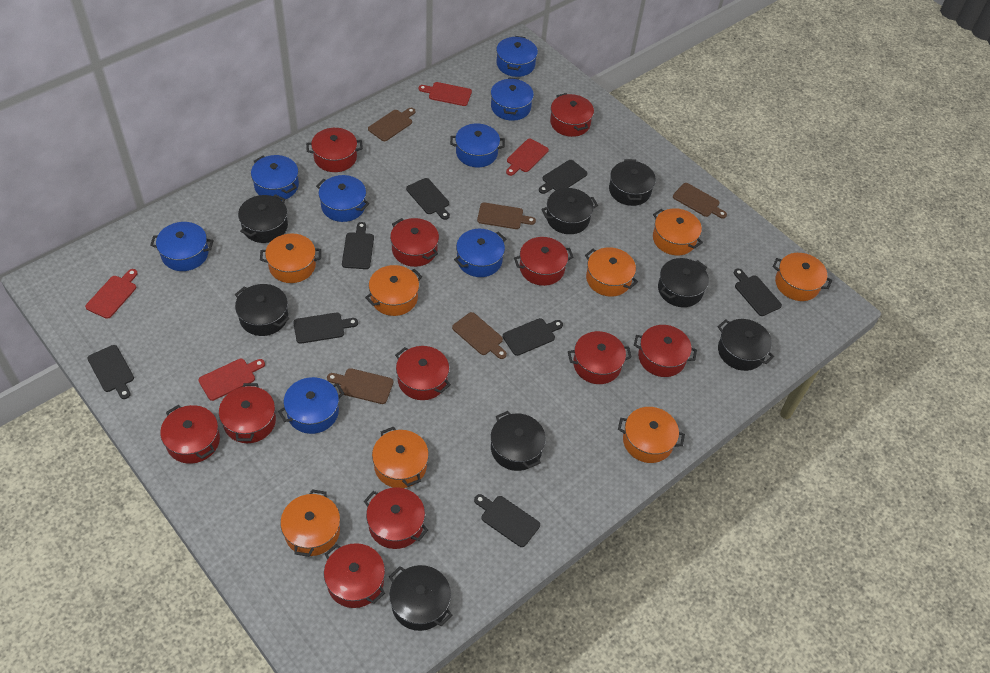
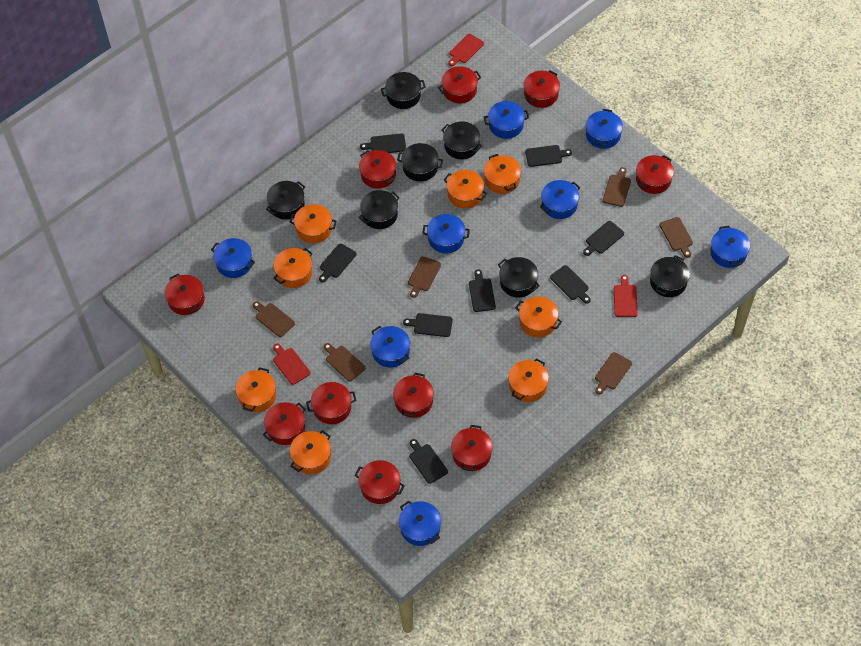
black pot: 8 -> 7
brown cutting board: 5 -> 6
red cutting board: 4 -> 3
red pot: 11 -> 10

